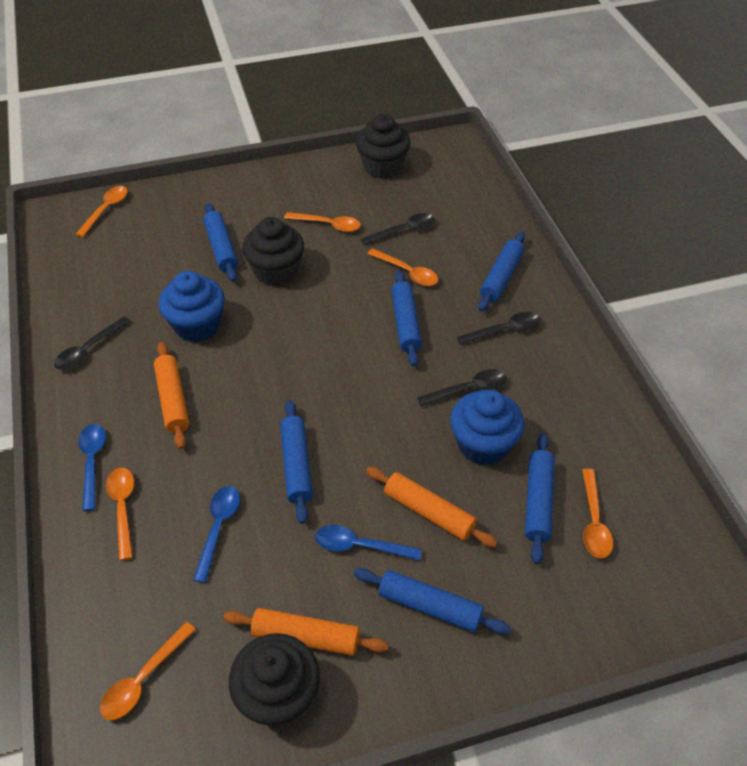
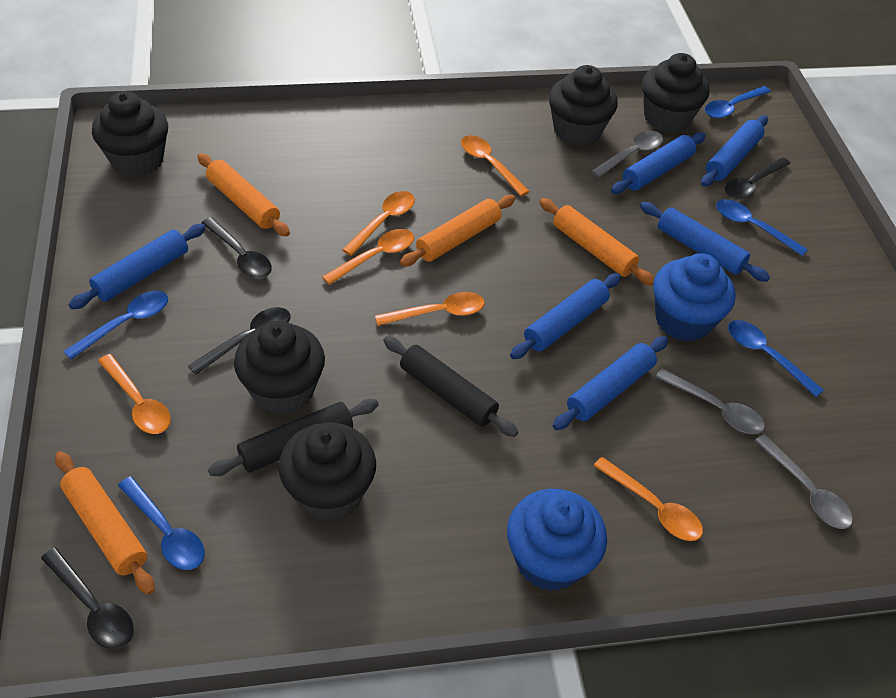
black cupcake: 3 -> 5
black rolling pin: 0 -> 2
blue spoon: 3 -> 5
grey spoon: 0 -> 3
orange rolling pin: 3 -> 4

